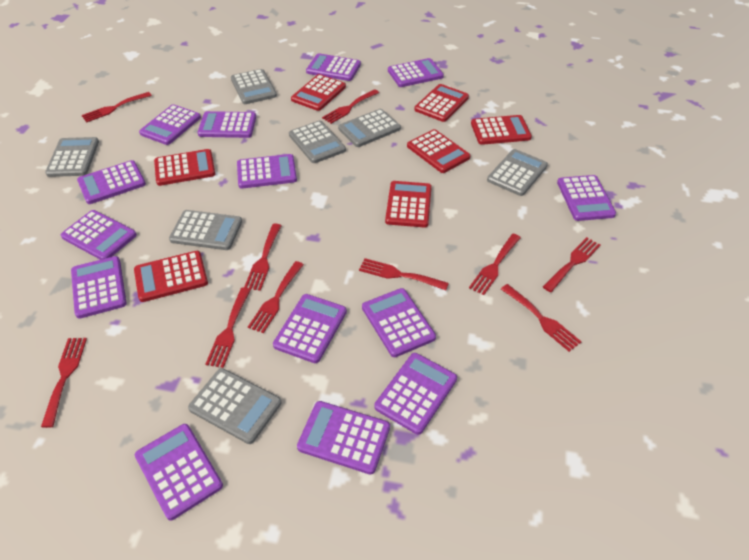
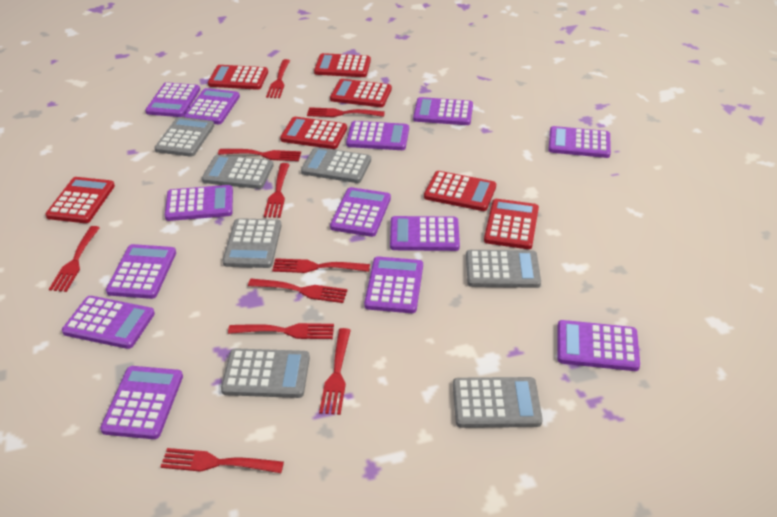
purple calculator: 14 -> 13

